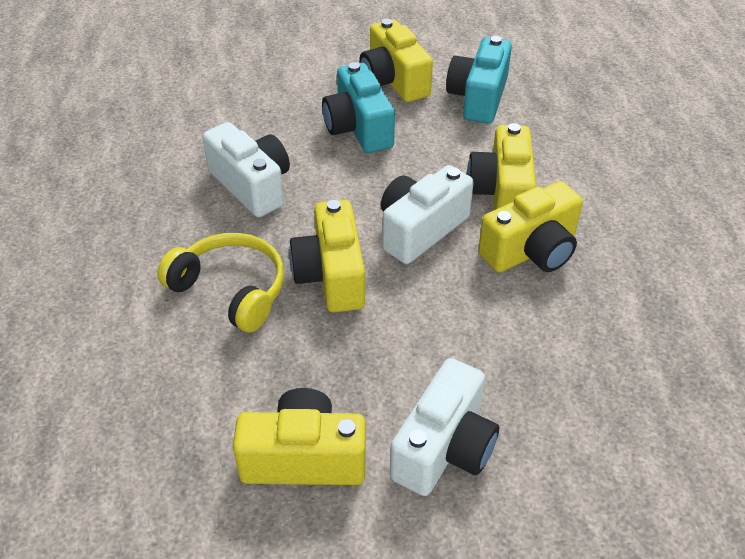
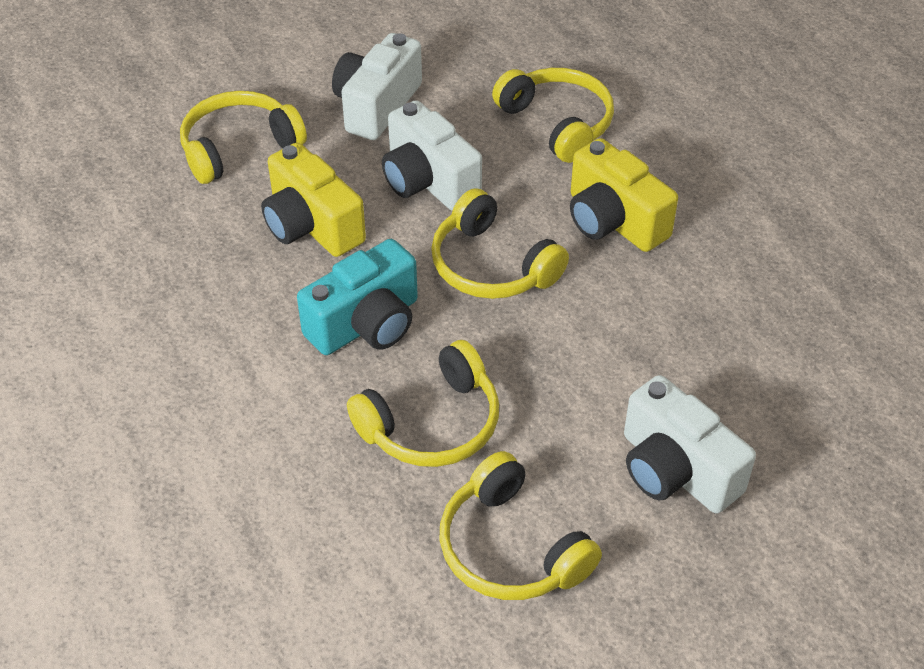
turquoise camera: 2 -> 1
yellow camera: 5 -> 2
yellow headphones: 1 -> 5

